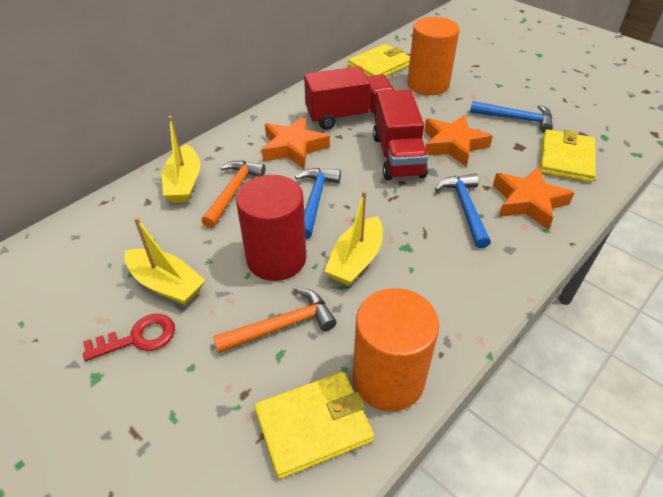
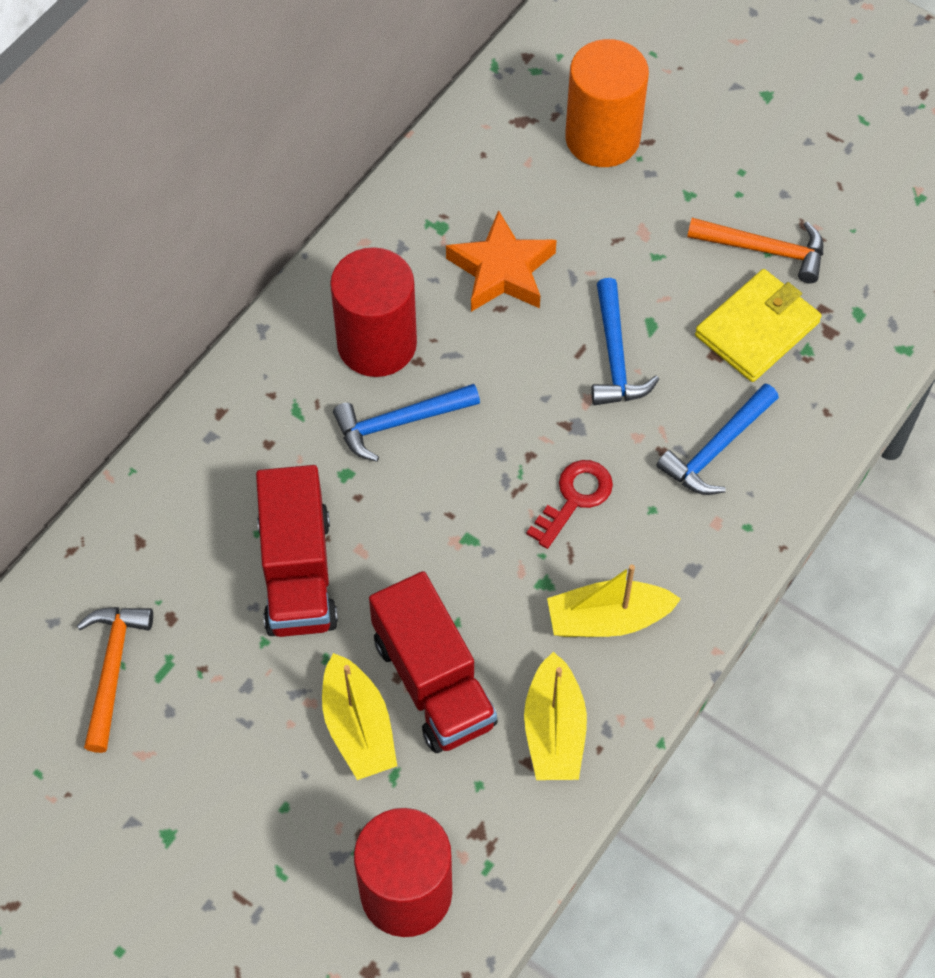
orange cylinder: 2 -> 1
orange star: 3 -> 1
red cylinder: 1 -> 2
yellow wallet: 3 -> 1

